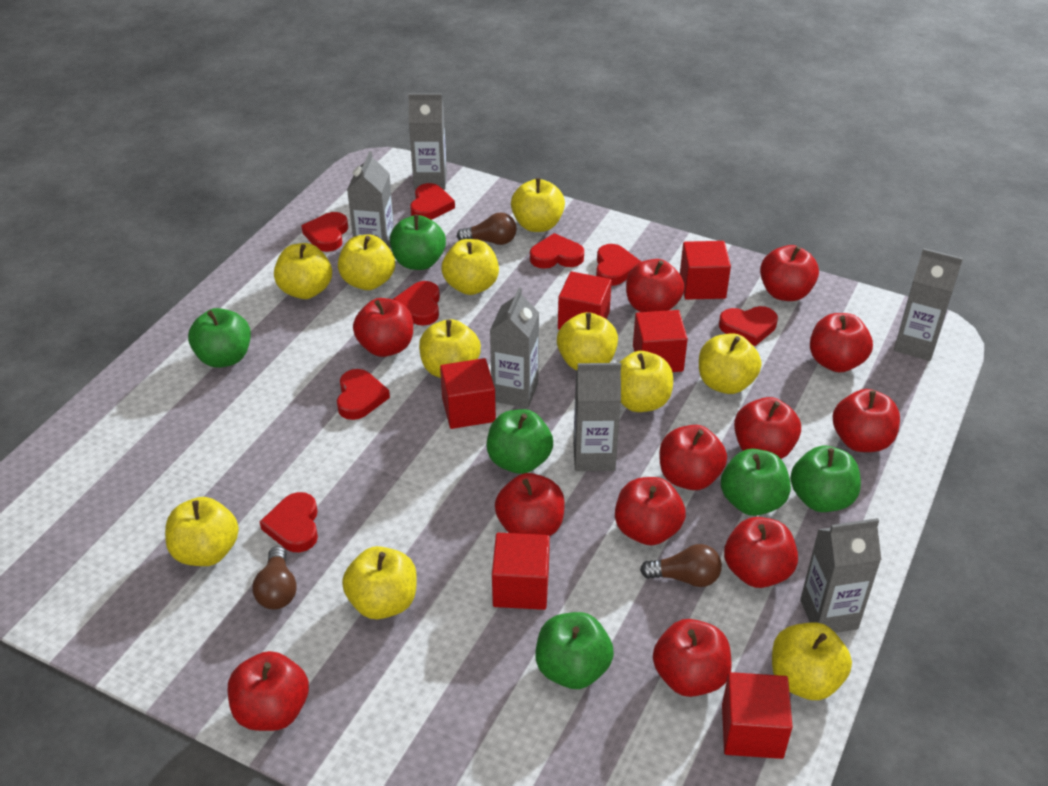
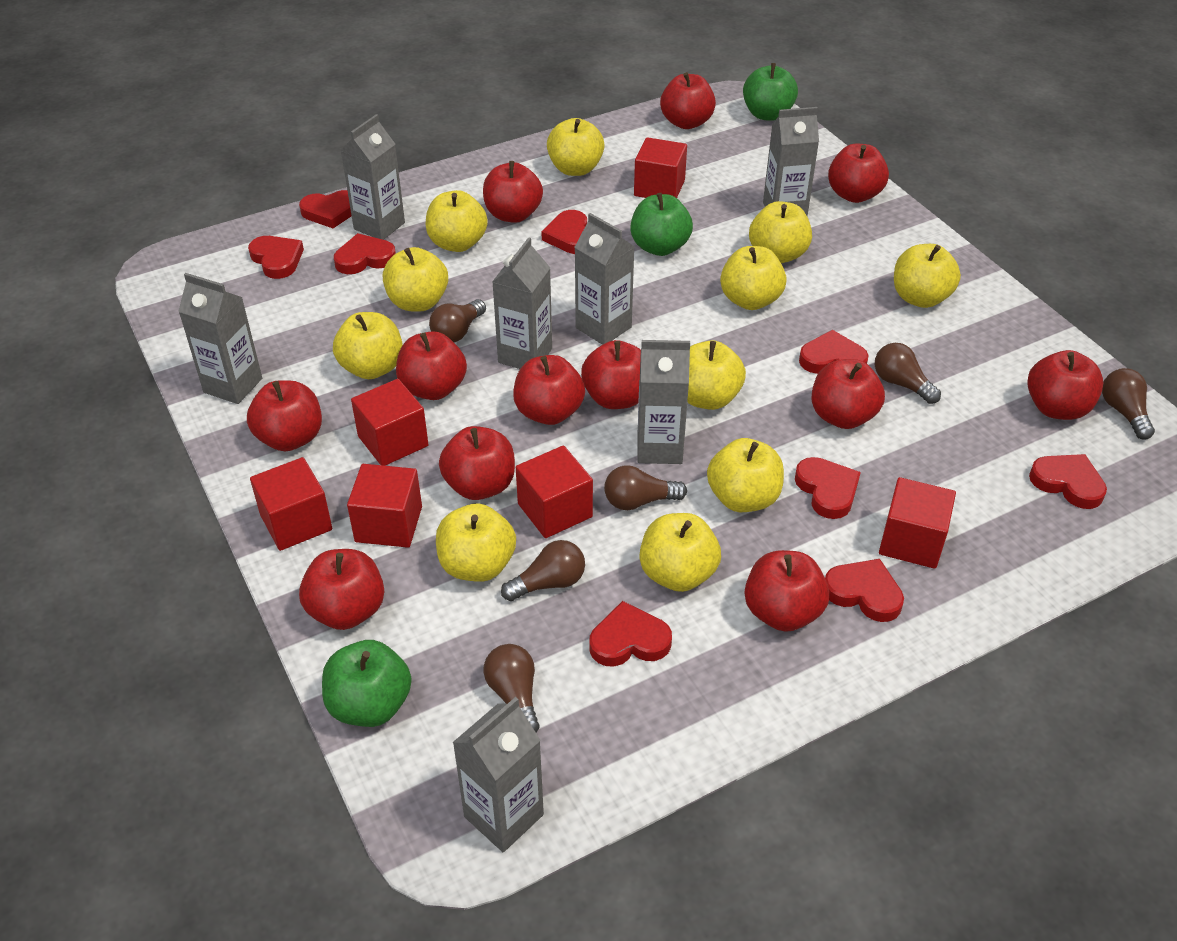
brown light bulb: 3 -> 6
green apple: 6 -> 3
grey carton: 6 -> 7
red heart: 8 -> 9

